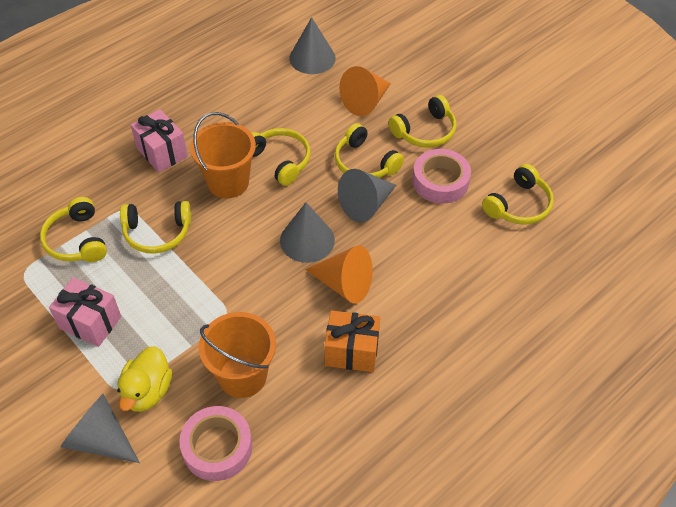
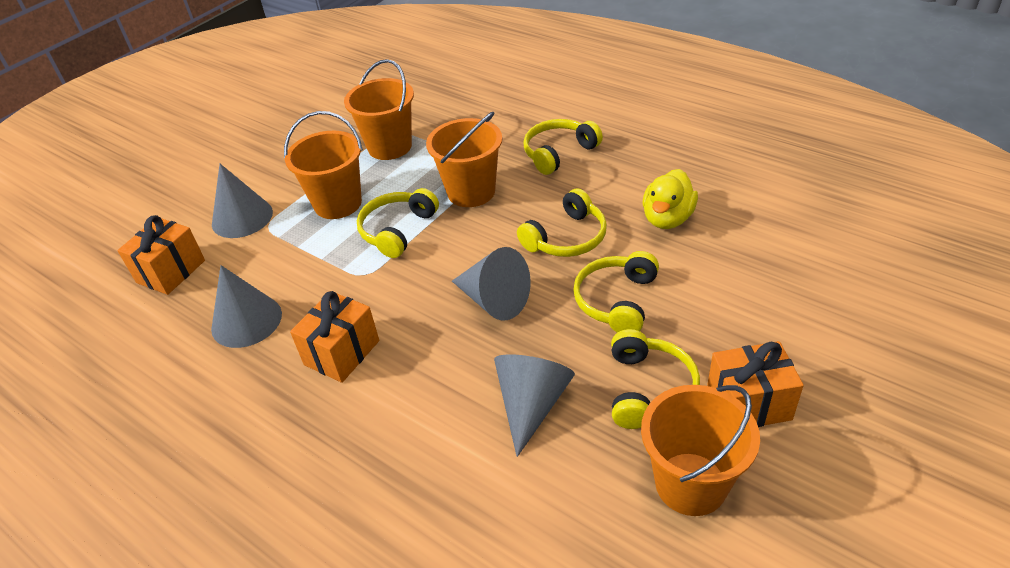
orange bucket: 2 -> 4
orange cone: 2 -> 0
orange gift: 1 -> 3
pink gift: 2 -> 0
pink tape: 2 -> 0
yellow headphones: 6 -> 5

